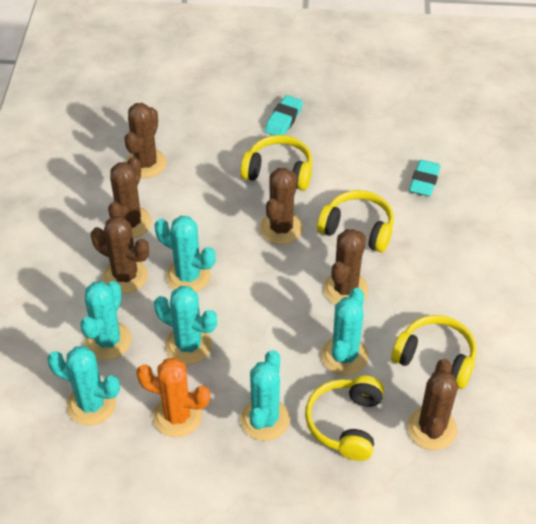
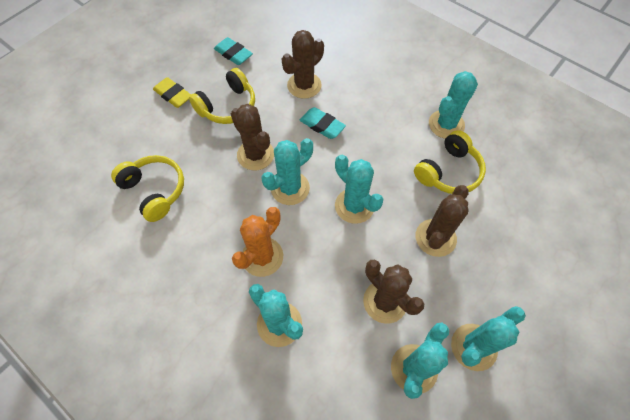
brown cactus: 6 -> 4
yellow eraser: 0 -> 1
yellow headphones: 4 -> 3

